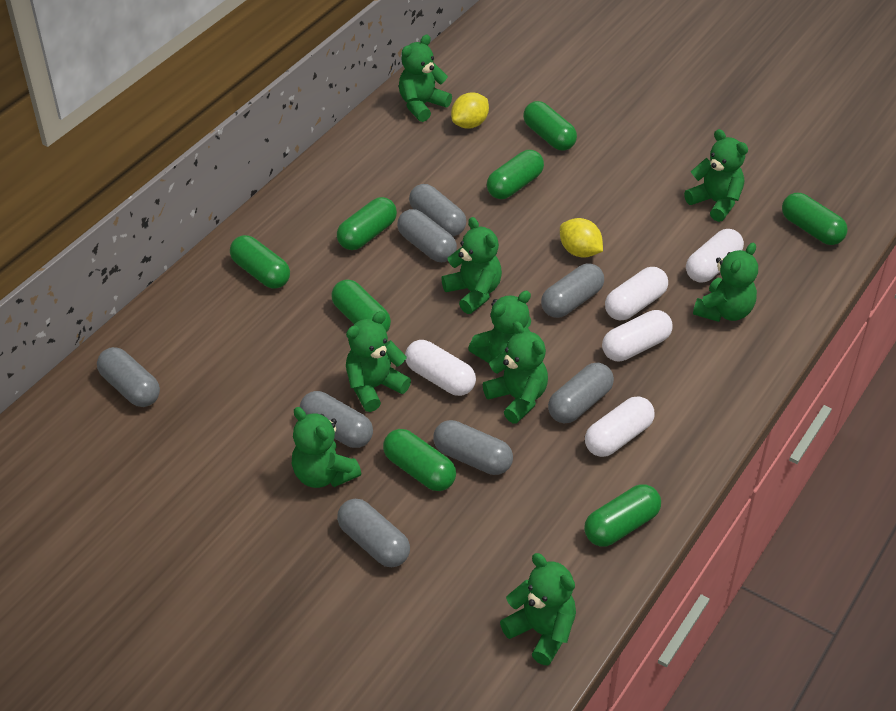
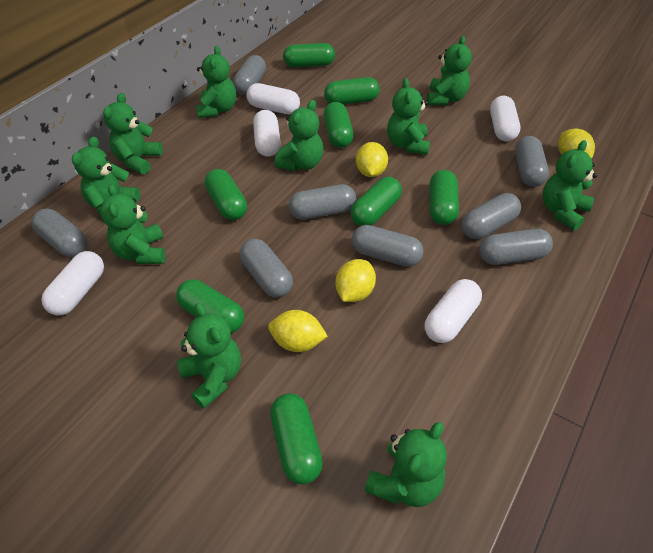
green teddy bear: 9 -> 10
yellow lemon: 2 -> 4

